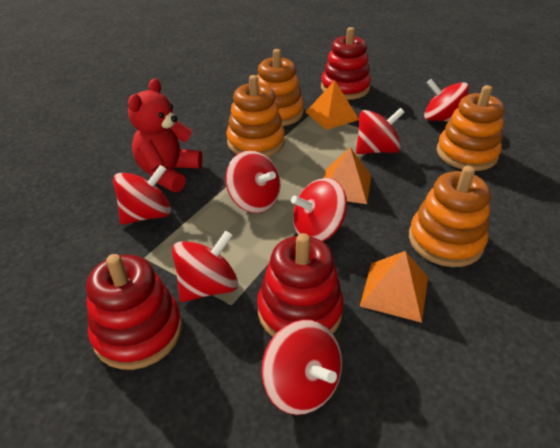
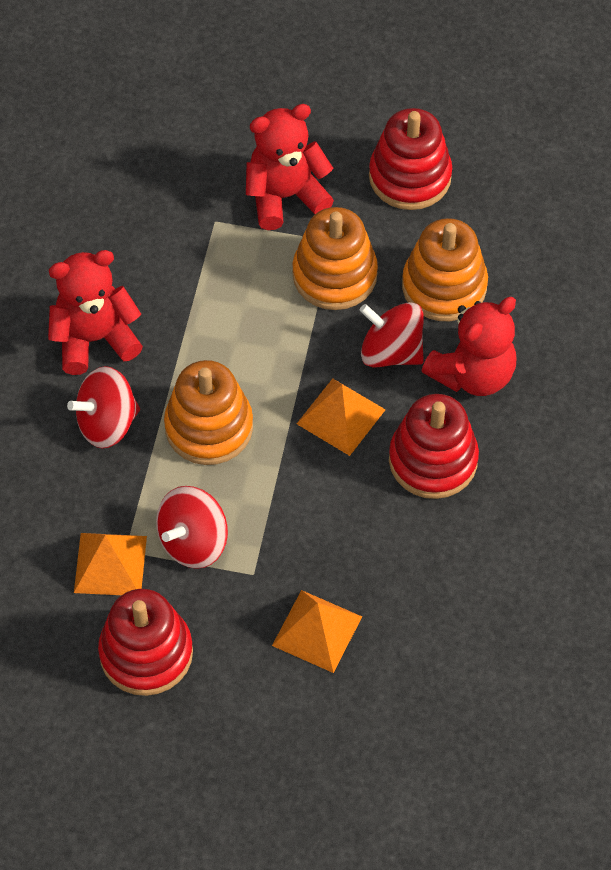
orange stacking toy: 4 -> 3
red spinning top: 7 -> 3
red teddy bear: 1 -> 3

